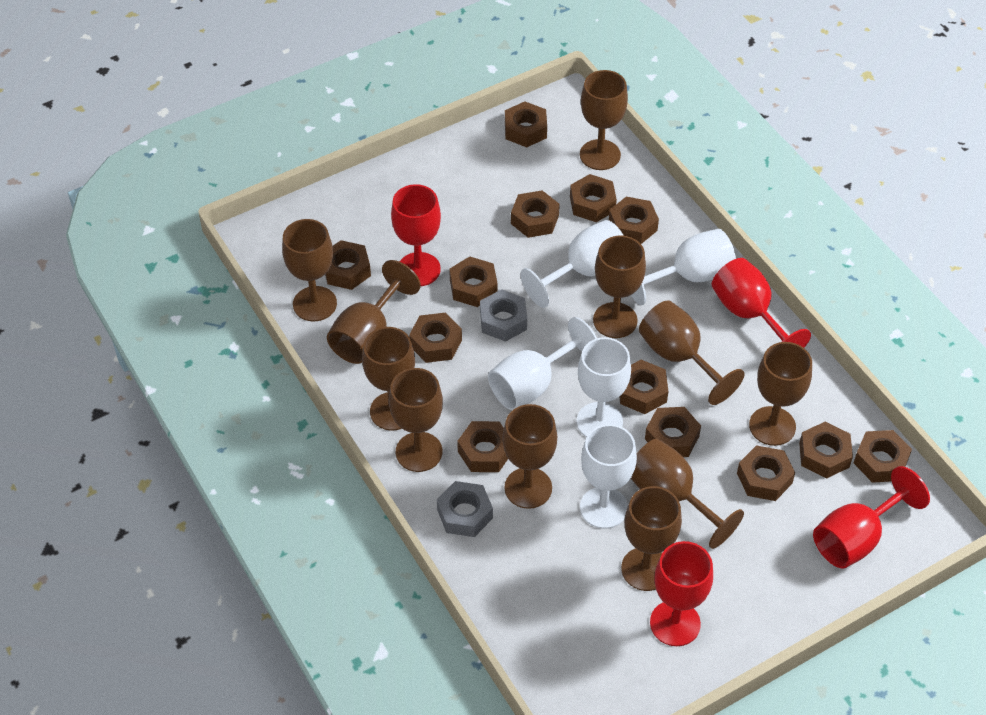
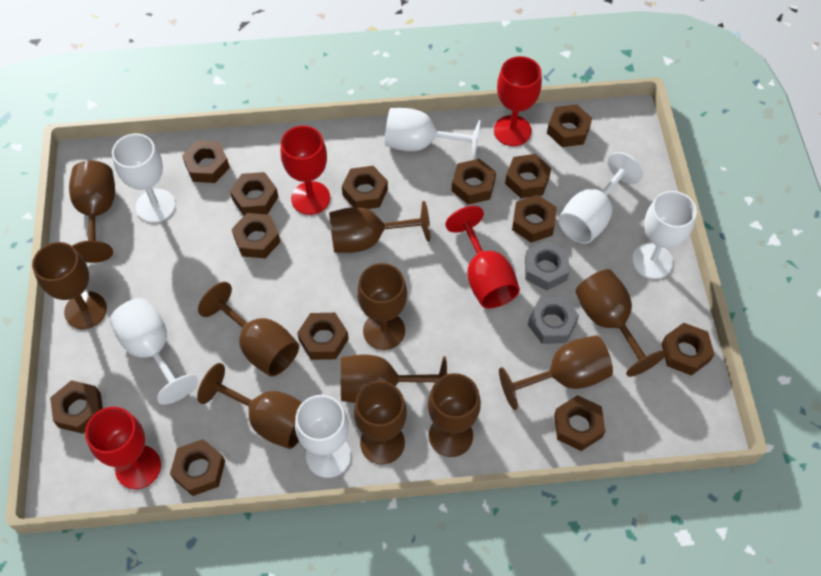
white goblet: 5 -> 6

